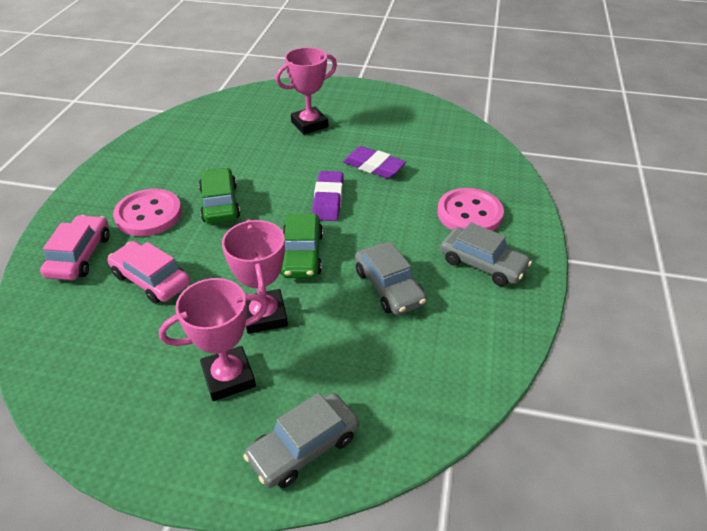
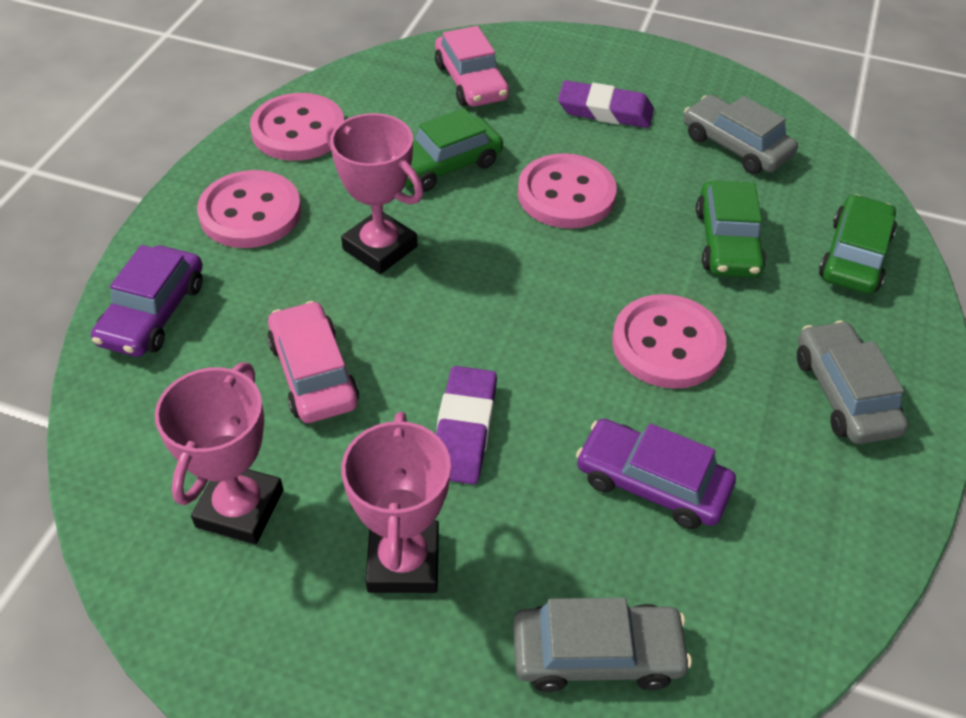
green car: 2 -> 3
pink button: 2 -> 4
purple car: 0 -> 2

